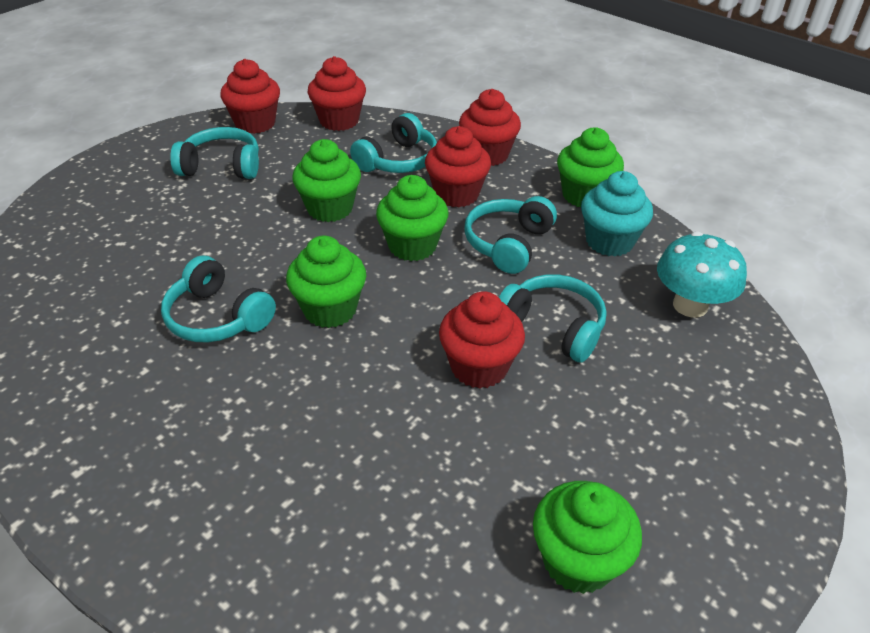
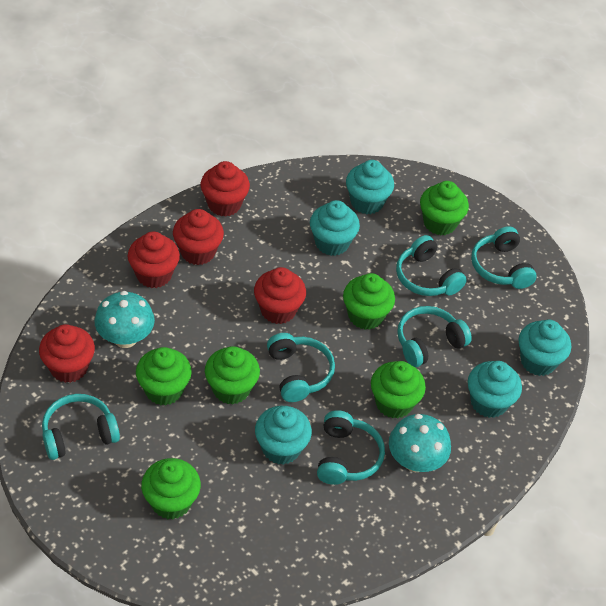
green cupcake: 5 -> 6
turquoise cupcake: 1 -> 5
turquoise headphones: 5 -> 6
turquoise mushroom: 1 -> 2

